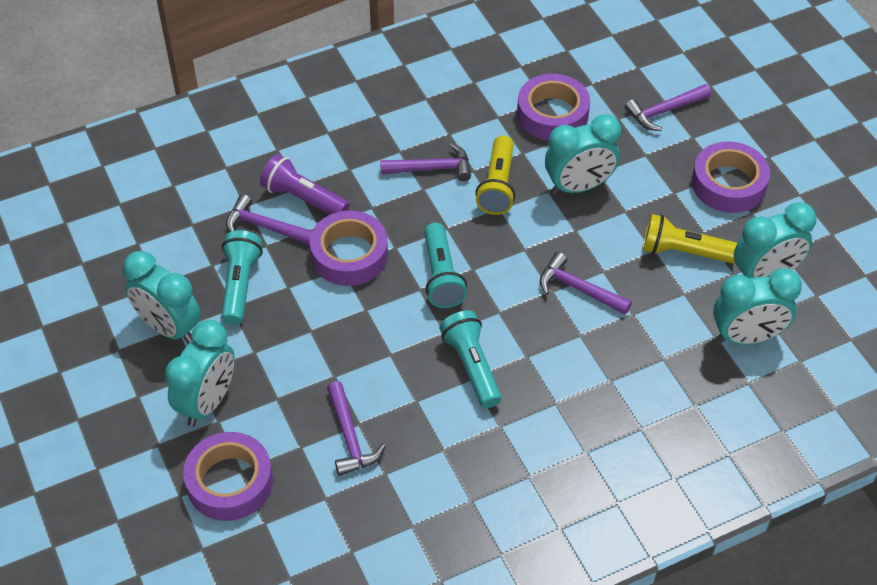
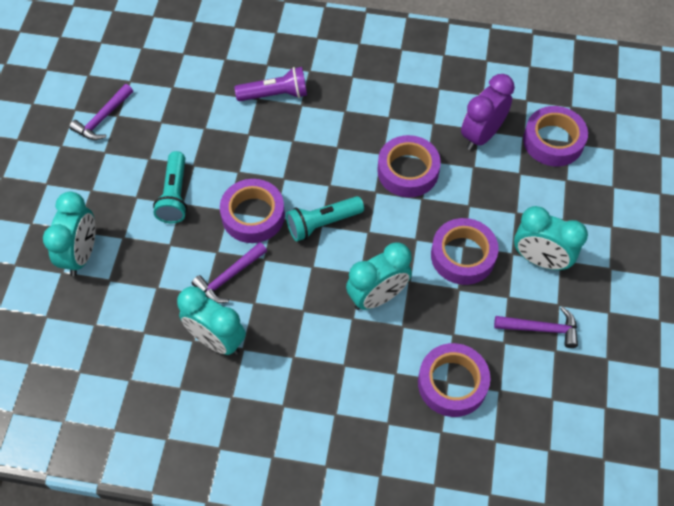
purple clock: 0 -> 1
purple hammer: 5 -> 3
purple tape: 4 -> 5
turquoise clock: 5 -> 4
turquoise flashlight: 3 -> 2
yellow flashlight: 2 -> 0

